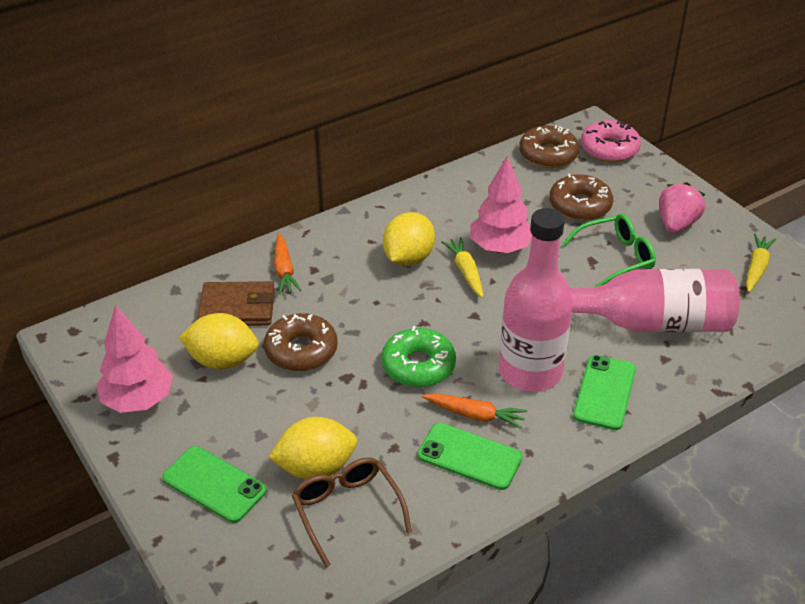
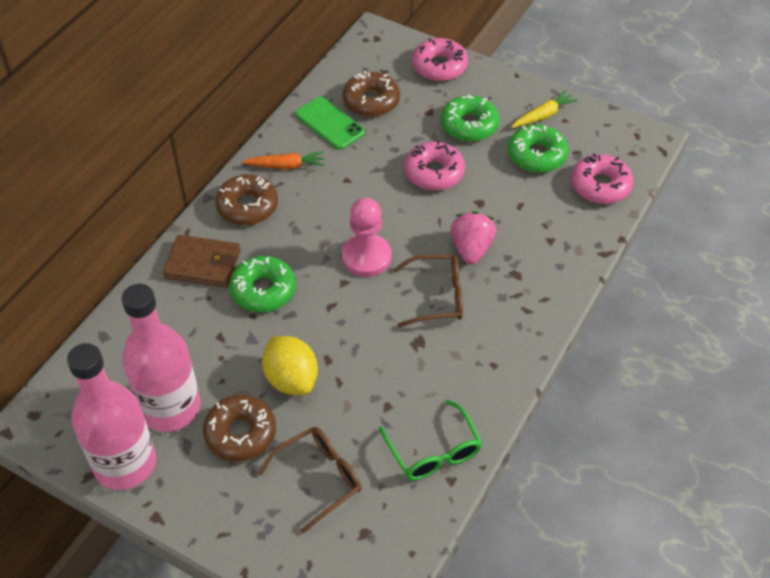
brown glasses: 1 -> 2
green donut: 1 -> 3
green phone: 3 -> 1
orange carrot: 2 -> 1
pink donut: 1 -> 3
pink pawn: 0 -> 1
pink tree: 2 -> 0
yellow carrot: 2 -> 1
yellow lemon: 3 -> 1

